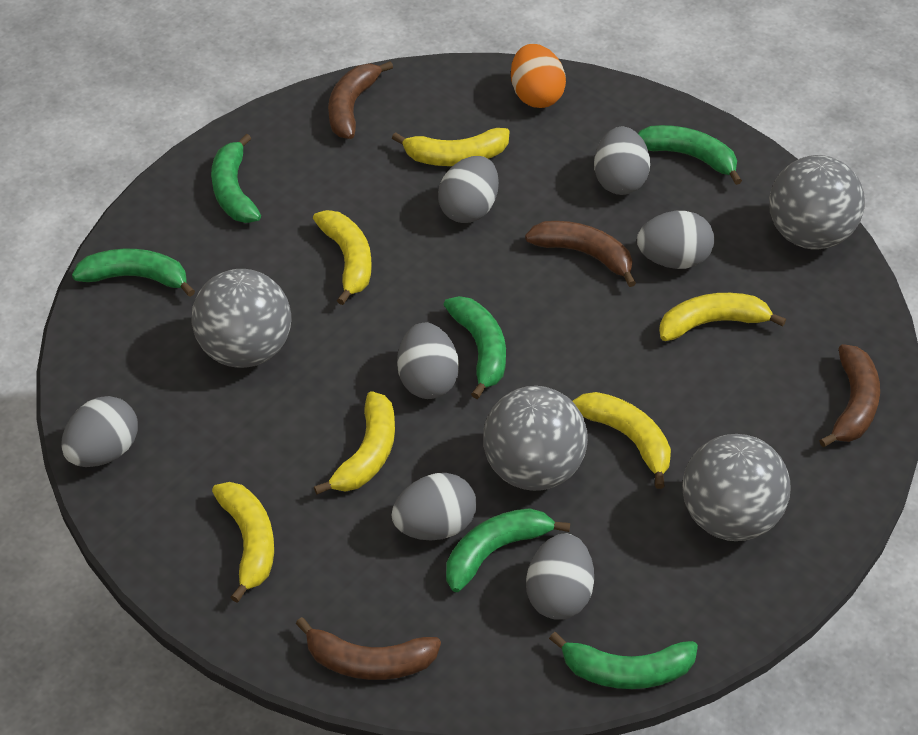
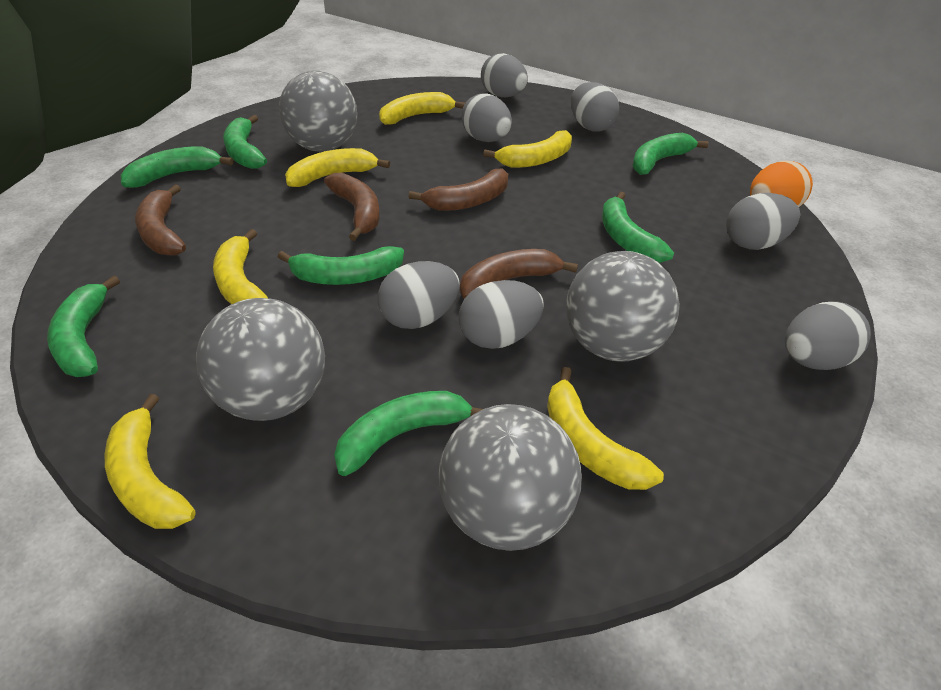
green banana: 6 -> 7

